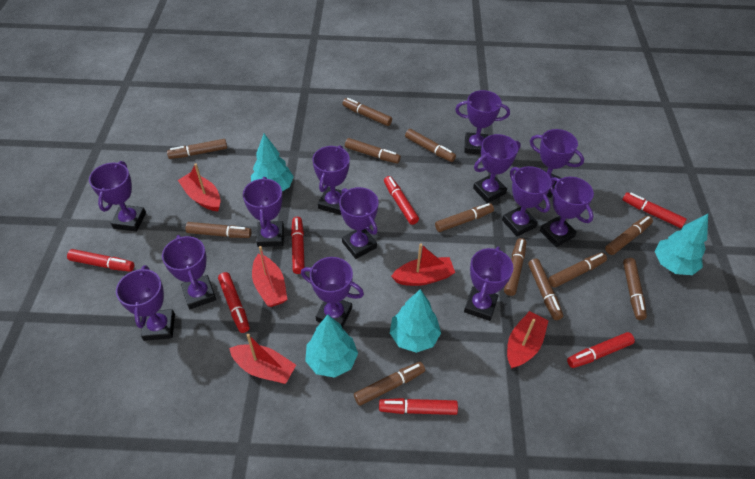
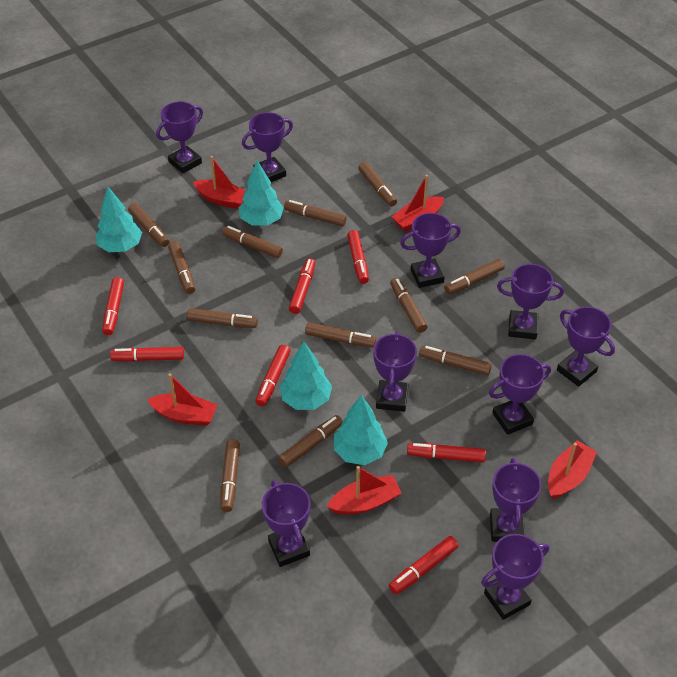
purple trophy: 13 -> 10

